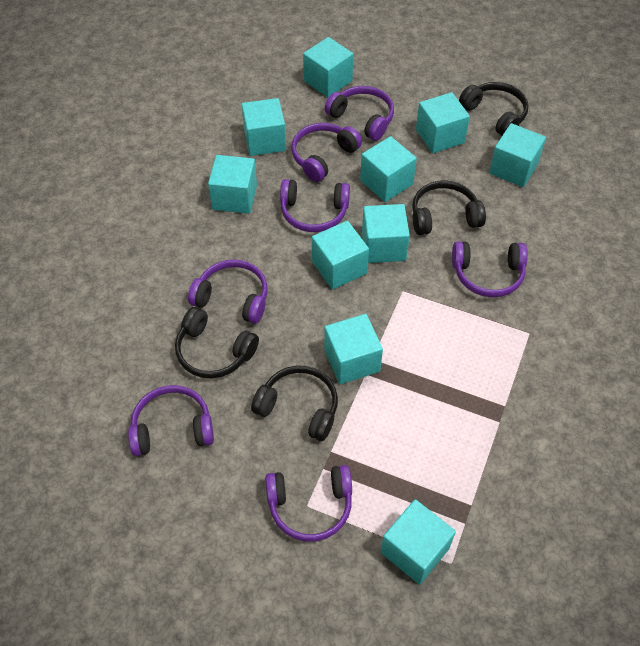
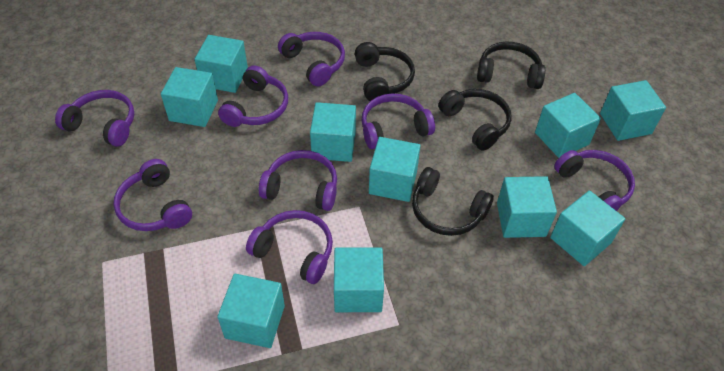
purple headphones: 7 -> 8

